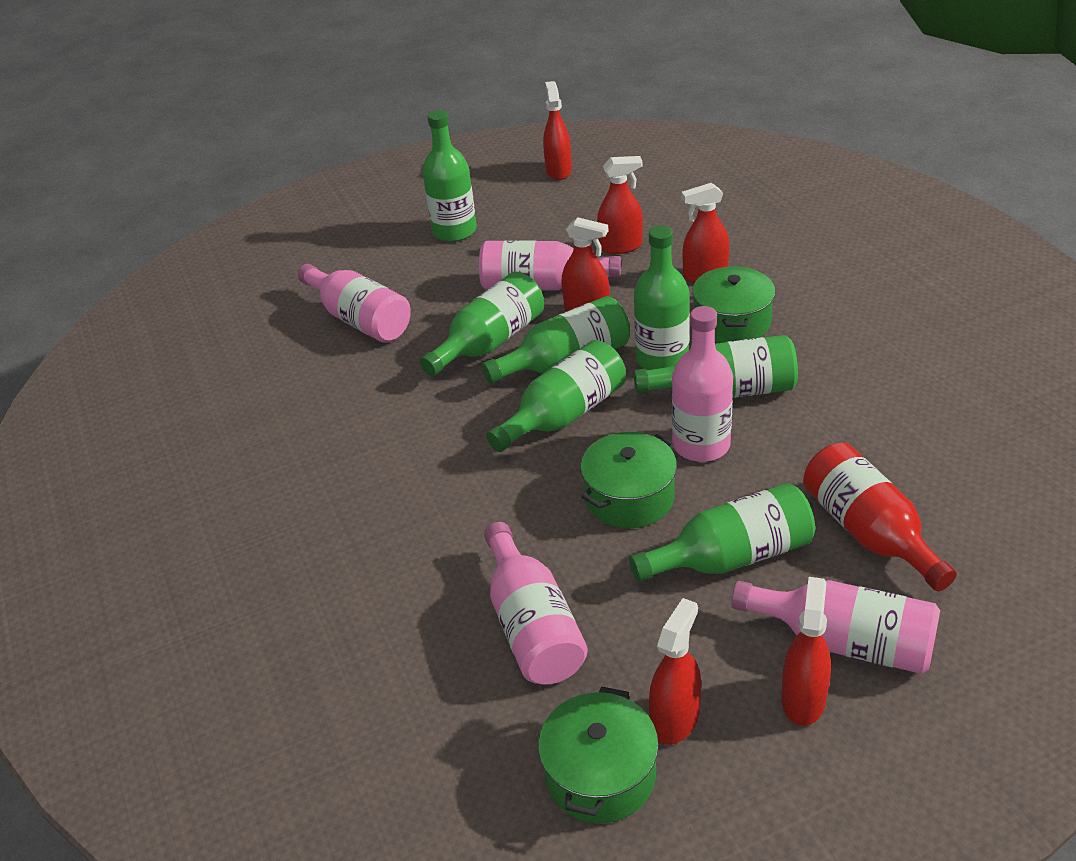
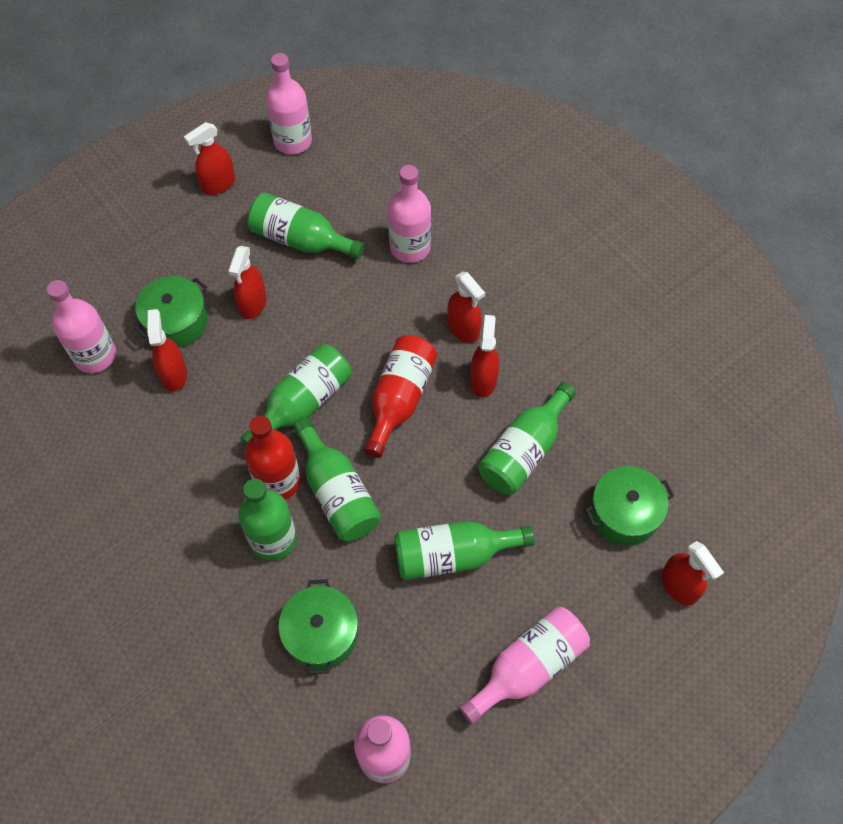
green bottle: 7 -> 6
red bottle: 1 -> 2

